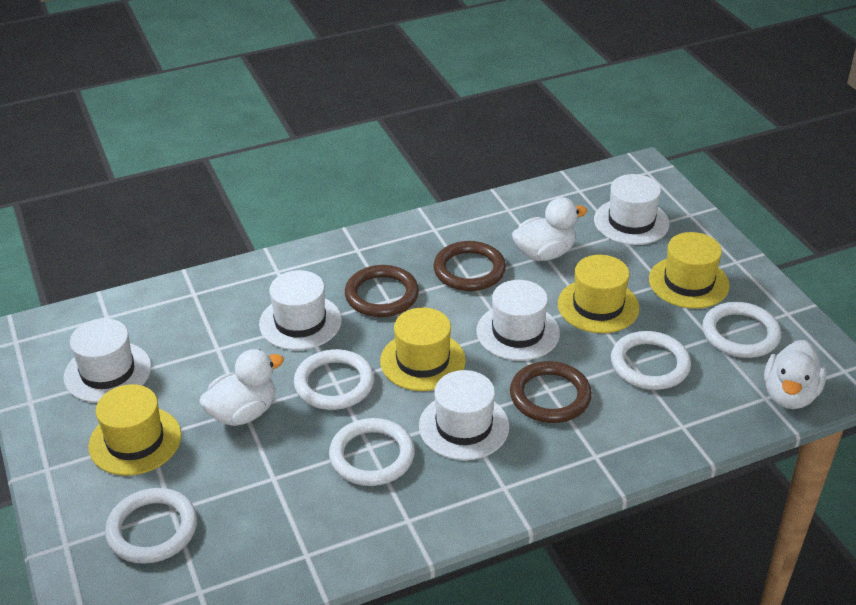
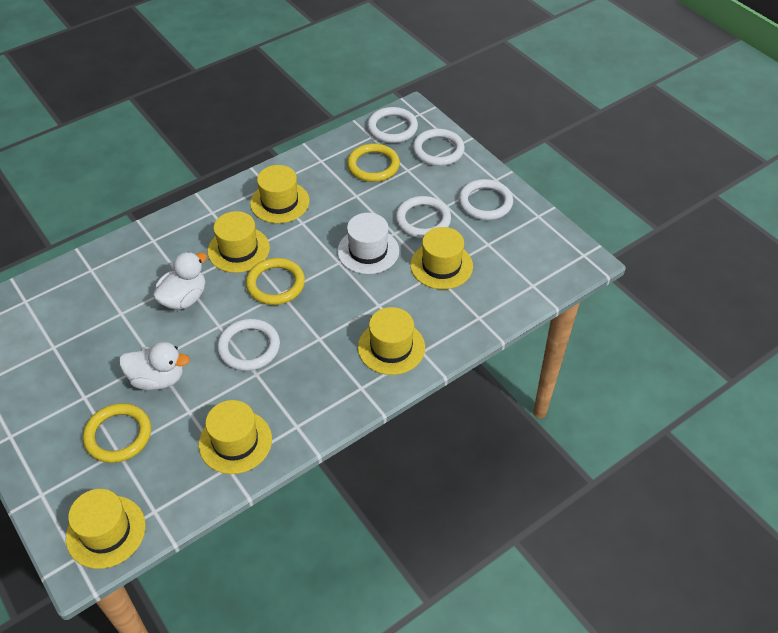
brown ring: 3 -> 0
white duck: 3 -> 2
white hat: 5 -> 1
yellow hat: 4 -> 6
yellow ring: 0 -> 3

